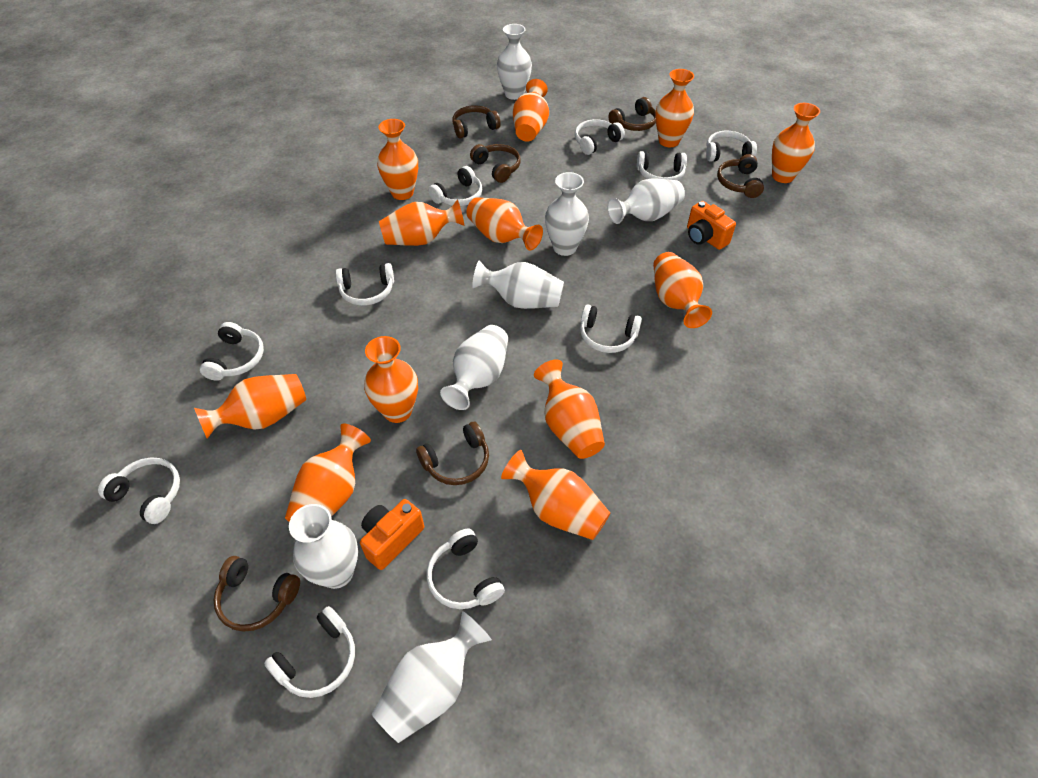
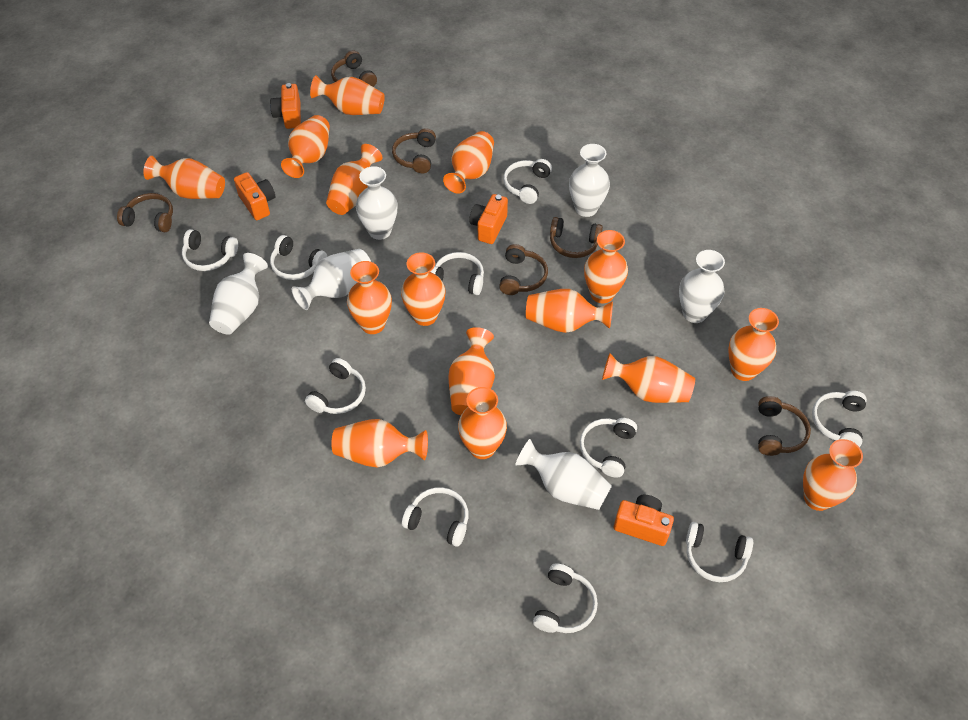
orange camera: 2 -> 4
orange vase: 12 -> 15
white vase: 7 -> 6

